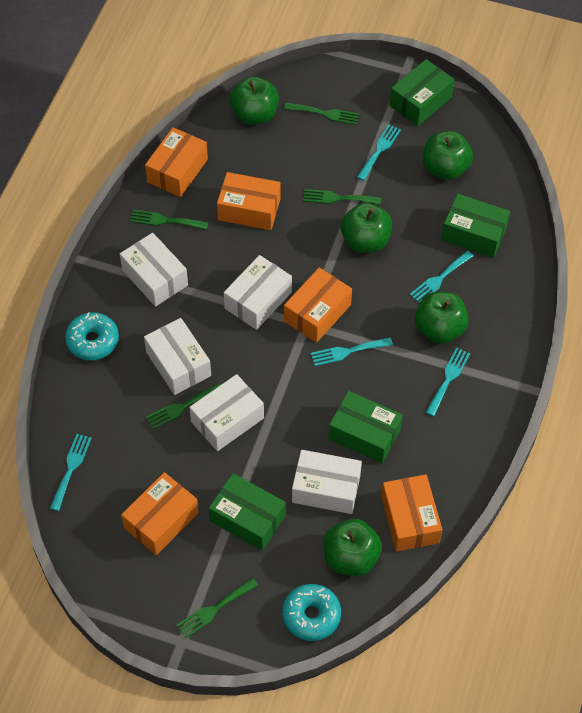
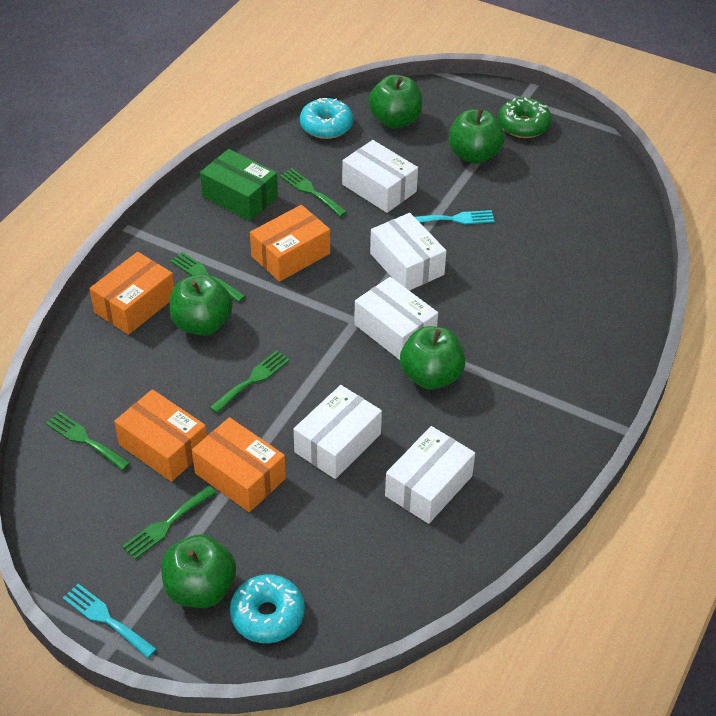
green box: 4 -> 1
green donut: 0 -> 1
orange box: 5 -> 4
turquoise fork: 5 -> 2

